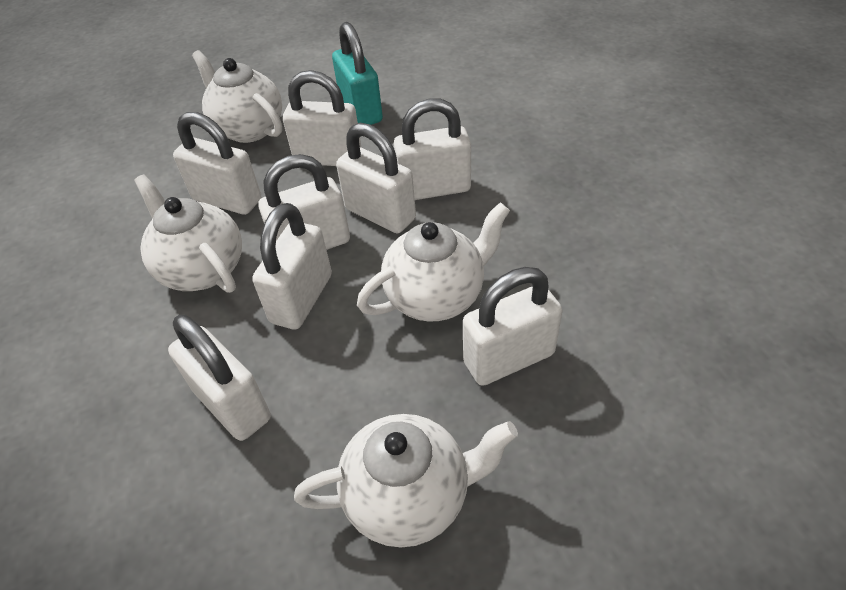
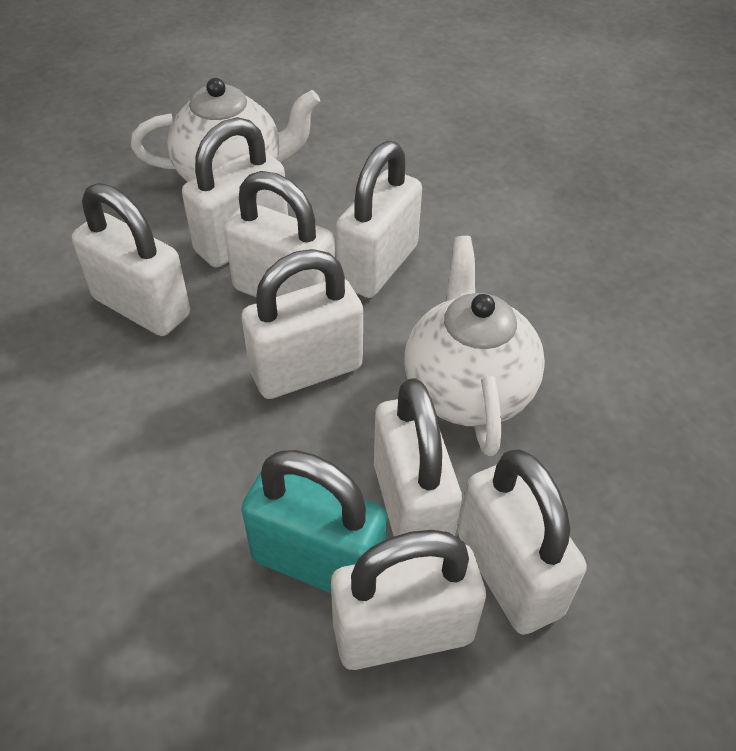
white teapot: 4 -> 2

